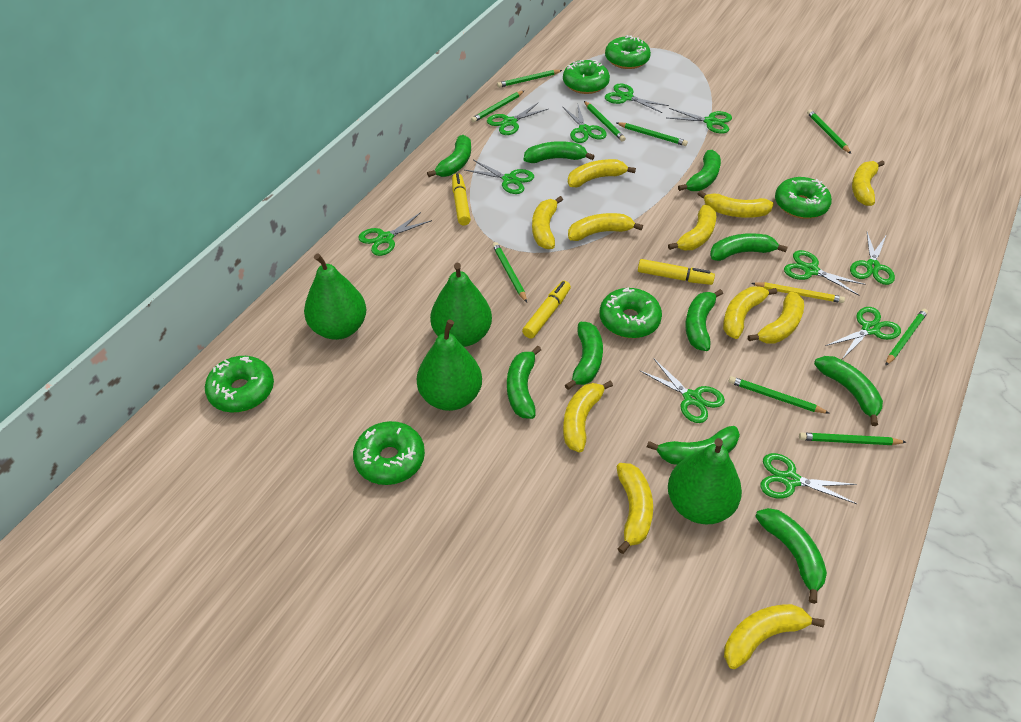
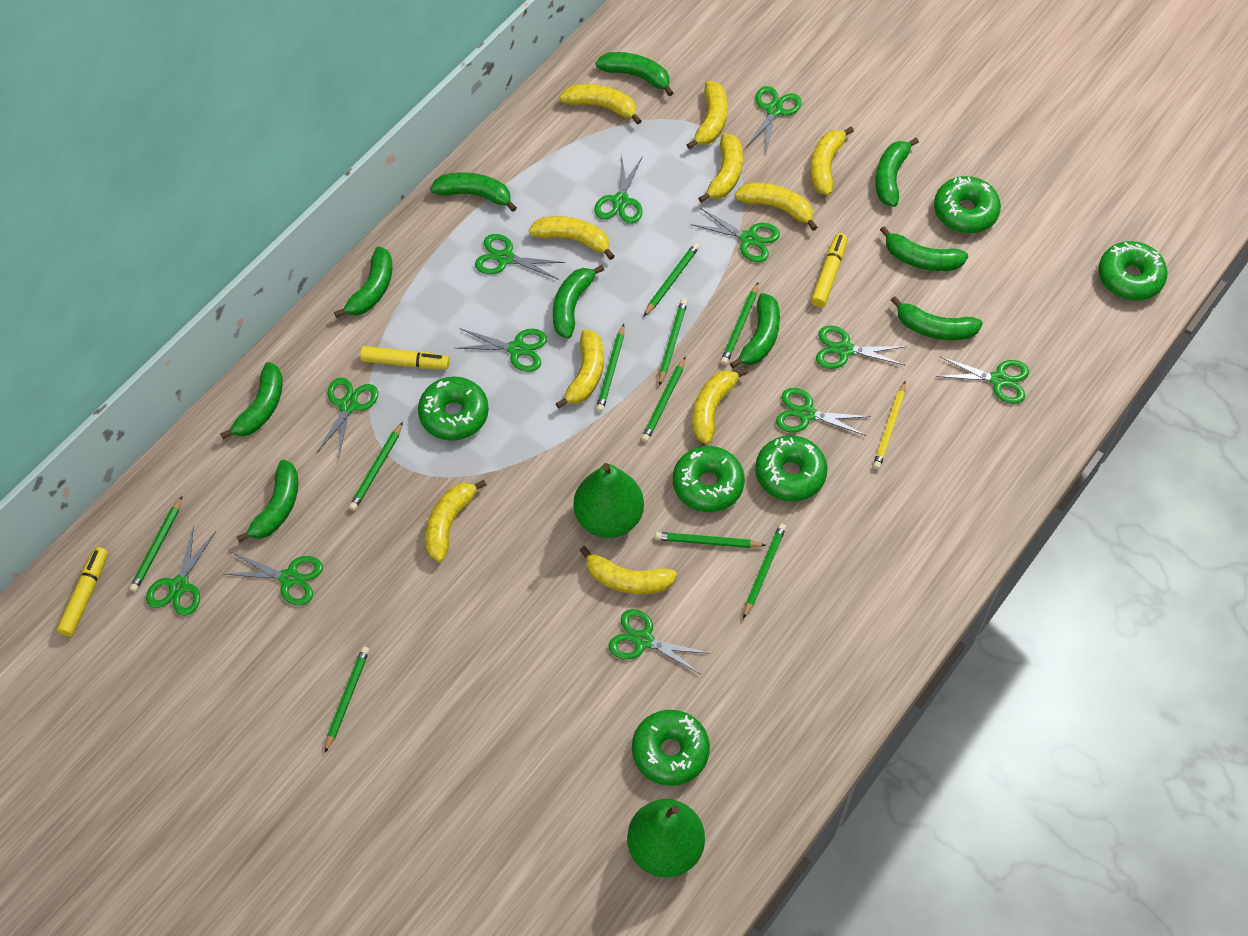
green pear: 4 -> 2
green pencil: 9 -> 10
green scissors: 11 -> 12
yellow banana: 11 -> 10

